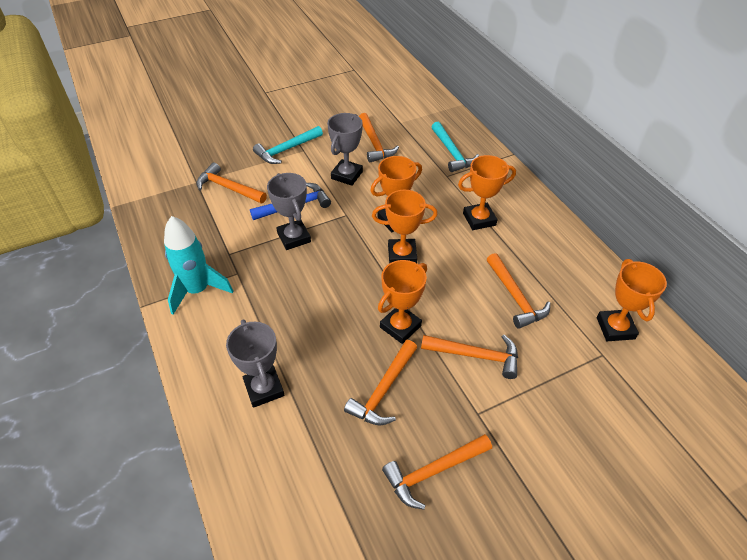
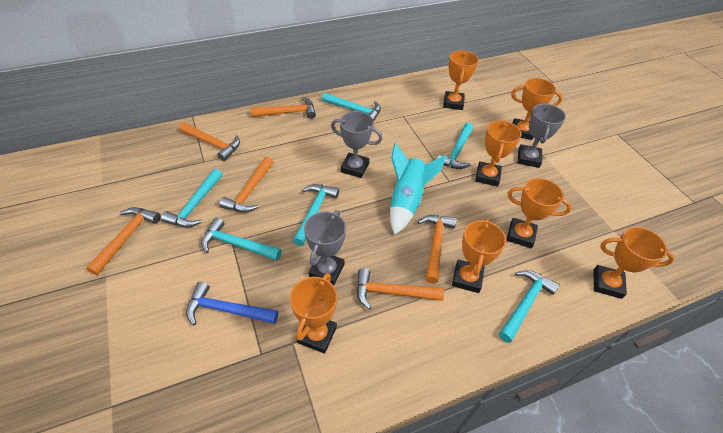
orange trophy: 5 -> 7
turquoise hammer: 2 -> 6

